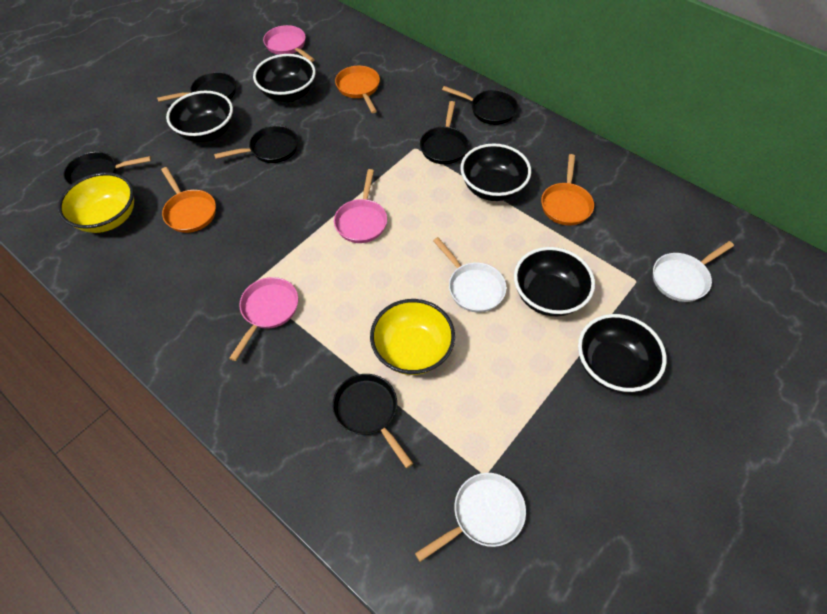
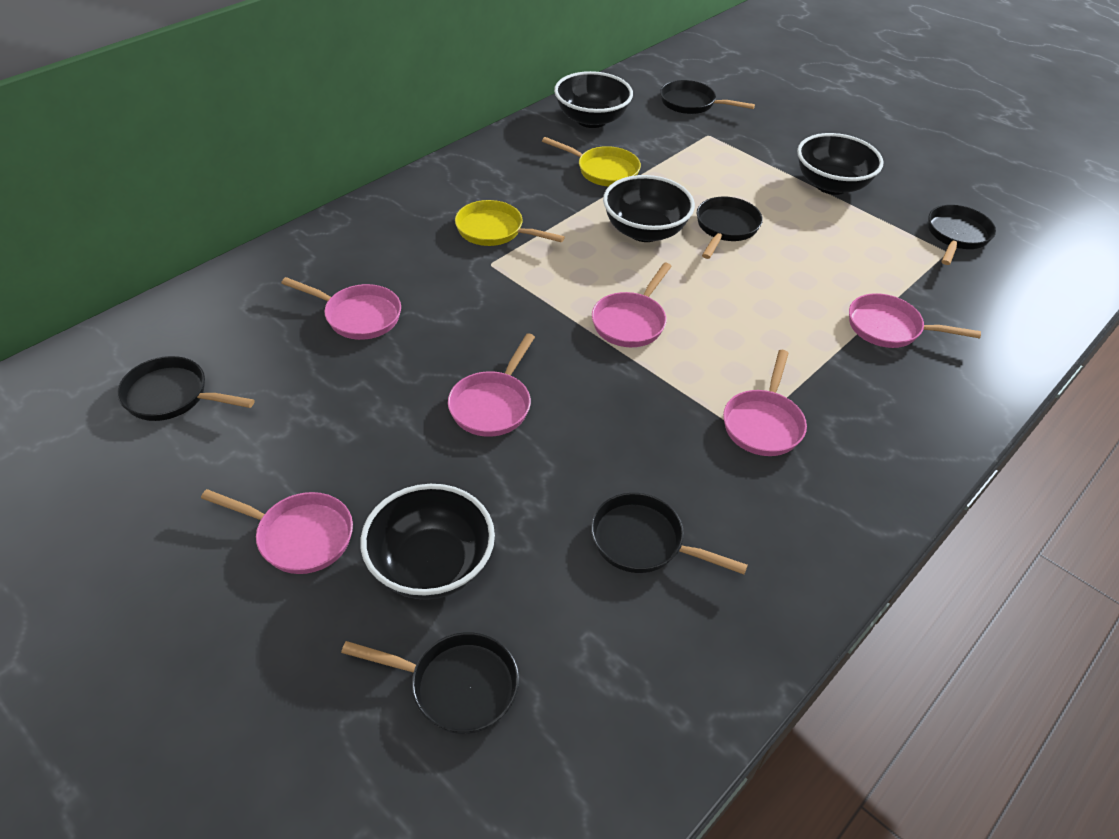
black bowl: 5 -> 4
orange pan: 3 -> 0
pink pan: 3 -> 6
white pan: 3 -> 0
yellow bowl: 2 -> 0
yellow pan: 0 -> 2

